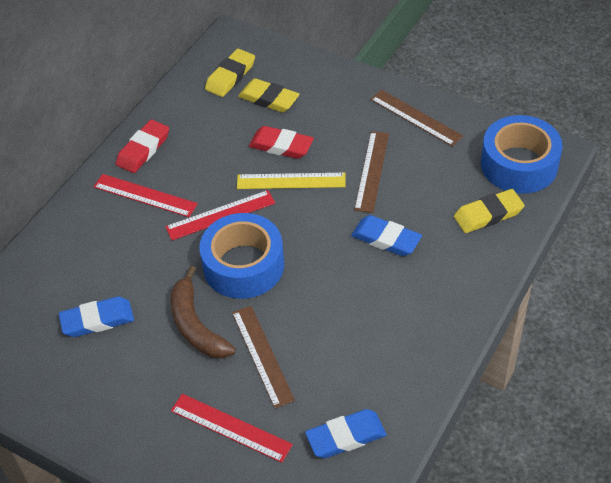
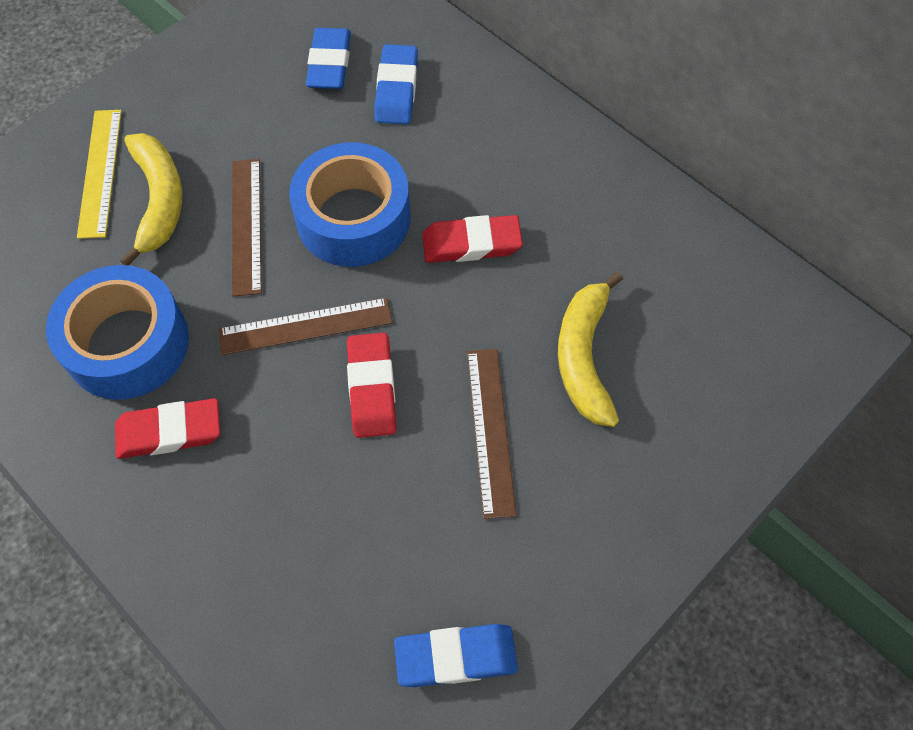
brown banana: 1 -> 0
red eraser: 2 -> 3
red ruler: 3 -> 0
yellow banana: 0 -> 2
yellow eraser: 3 -> 0

